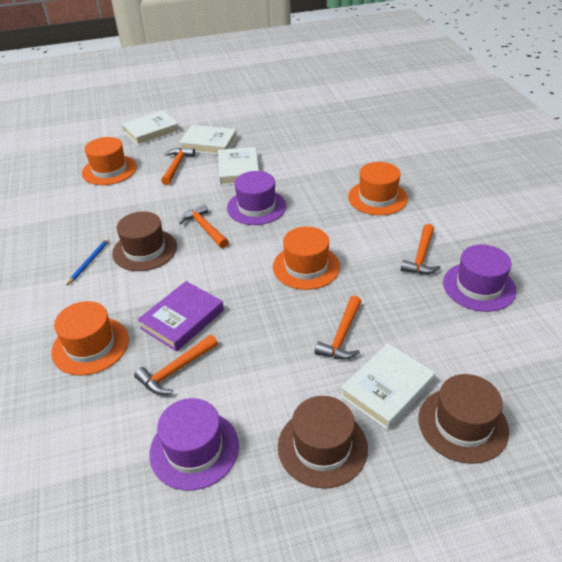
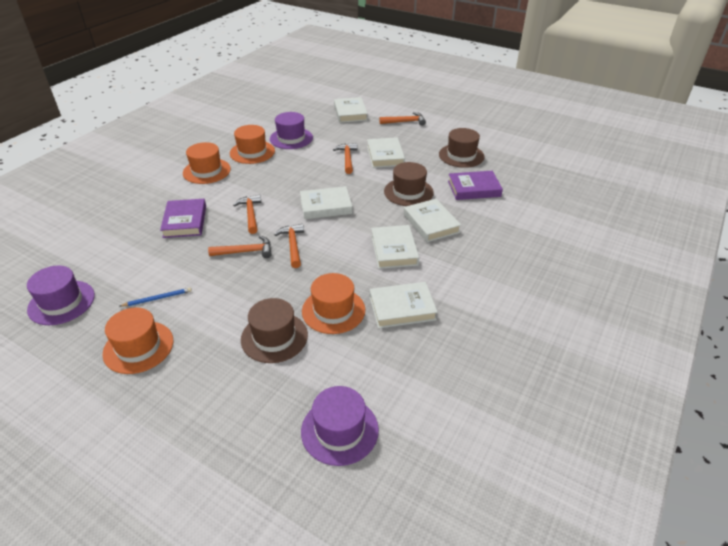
purple book: 1 -> 2
white book: 4 -> 6

